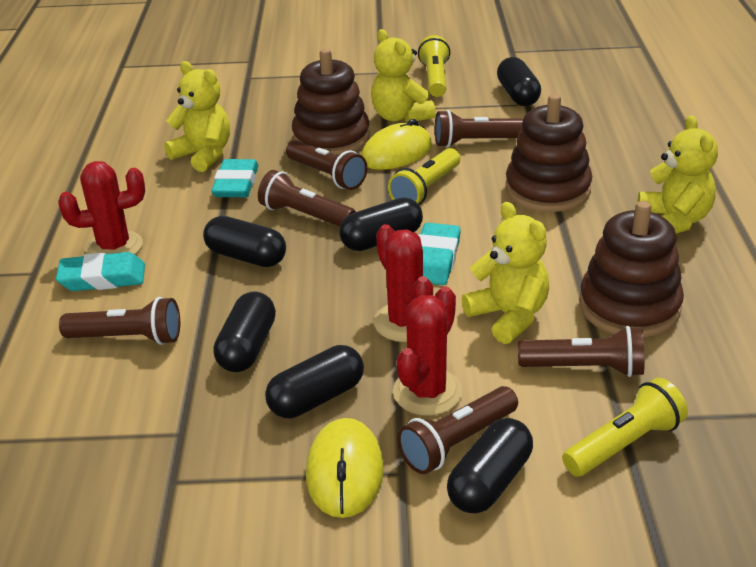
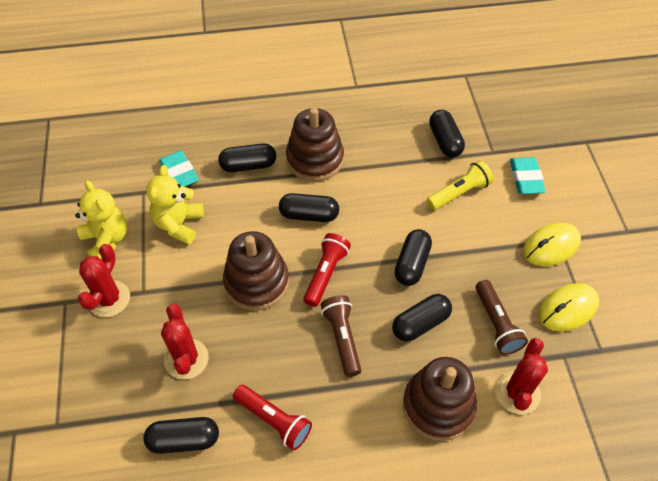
brown flashlight: 6 -> 2
red flashlight: 0 -> 2
turquoise eraser: 3 -> 2
yellow flashlight: 3 -> 1
yellow teddy bear: 4 -> 2

